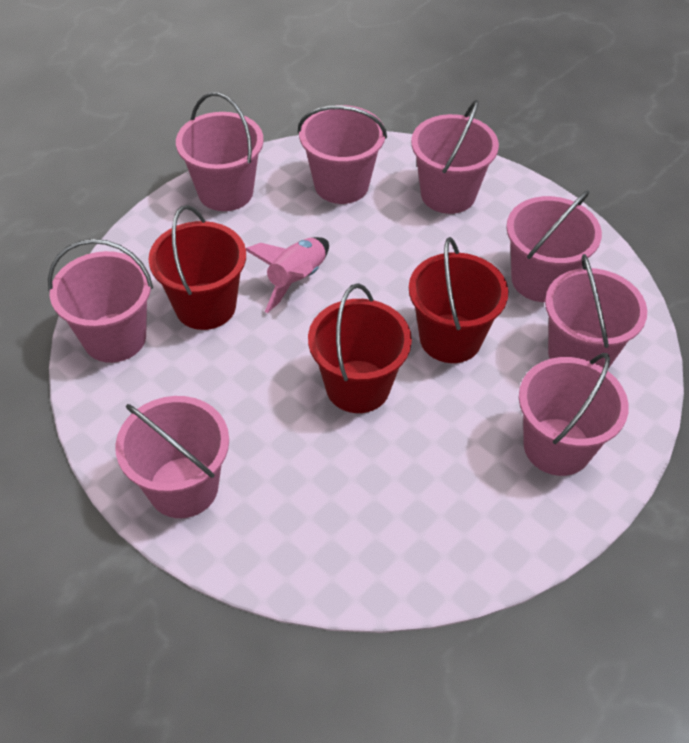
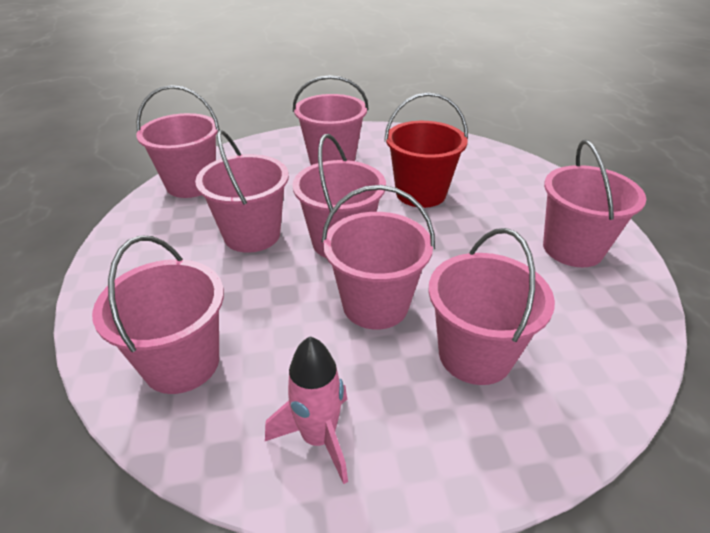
red bucket: 3 -> 1

